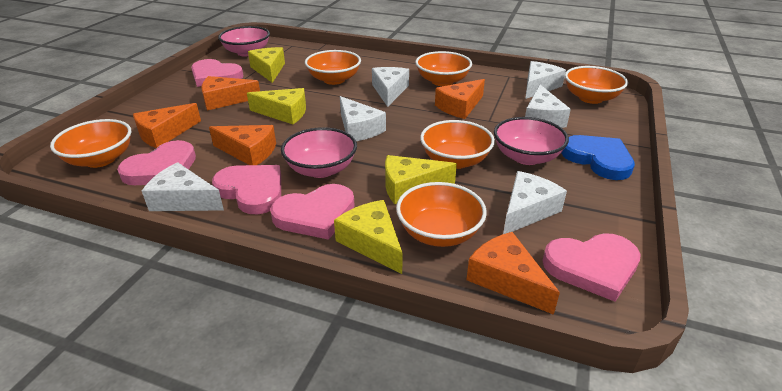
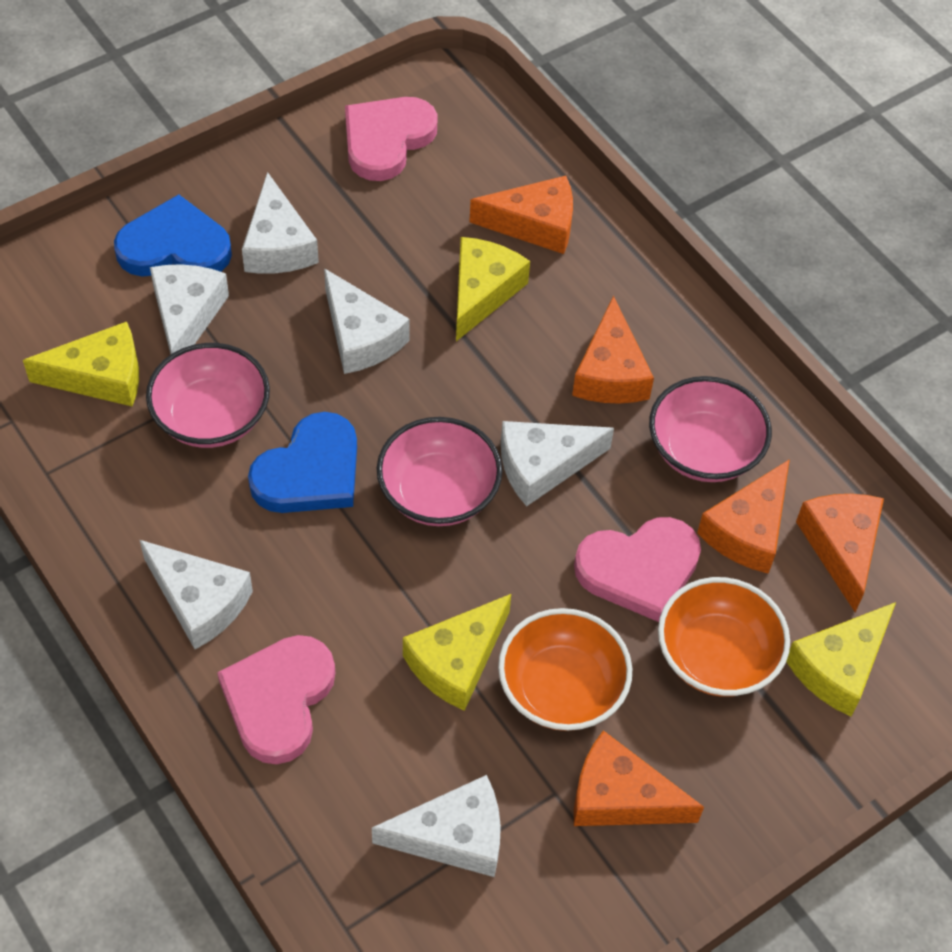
blue heart: 1 -> 2
orange bowl: 6 -> 2
pink heart: 5 -> 3

